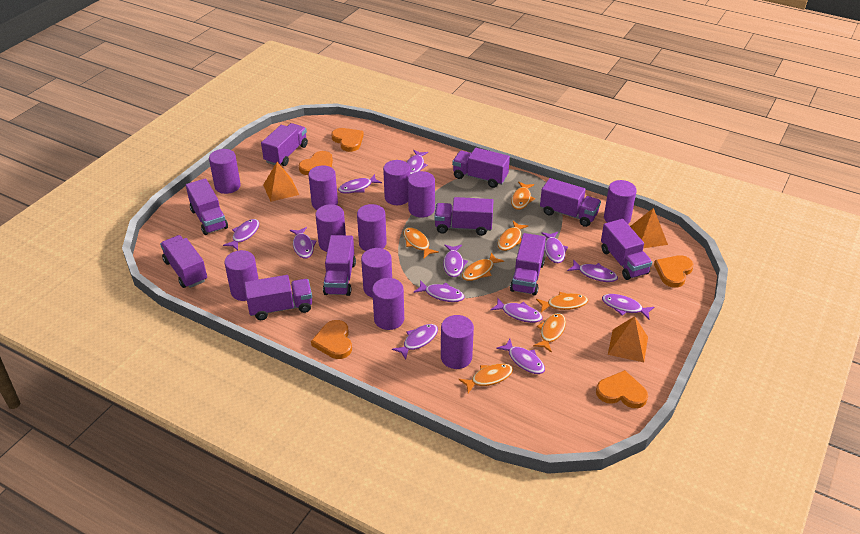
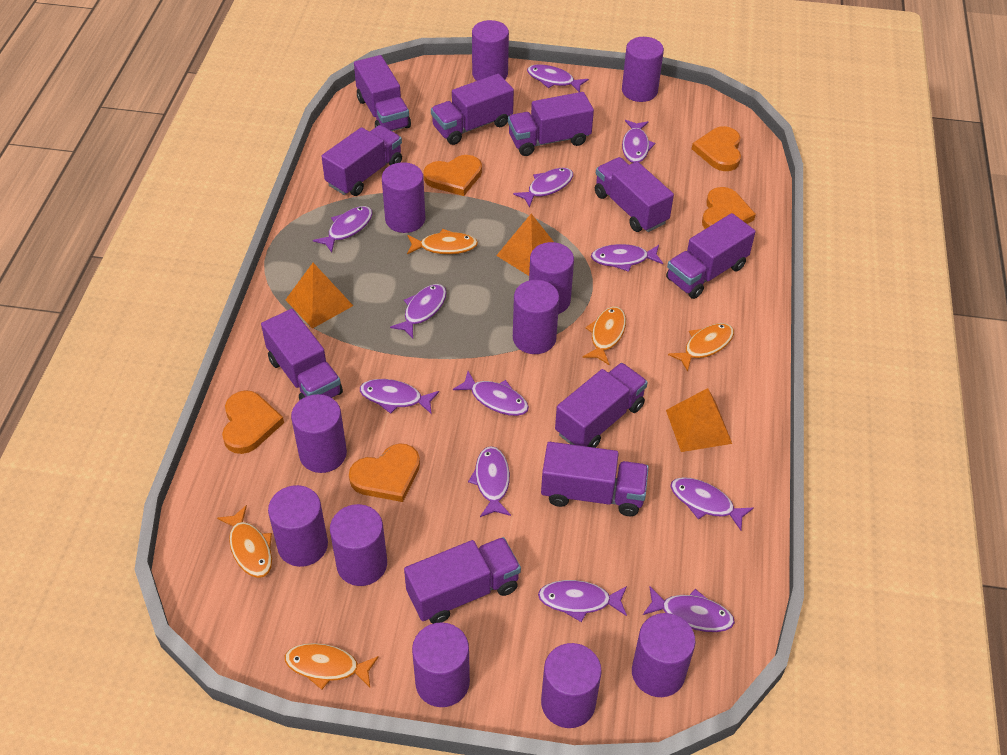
orange fish: 7 -> 5

